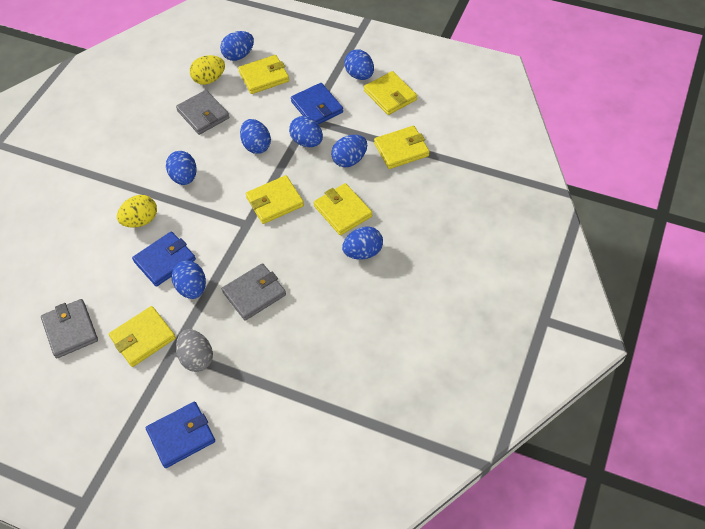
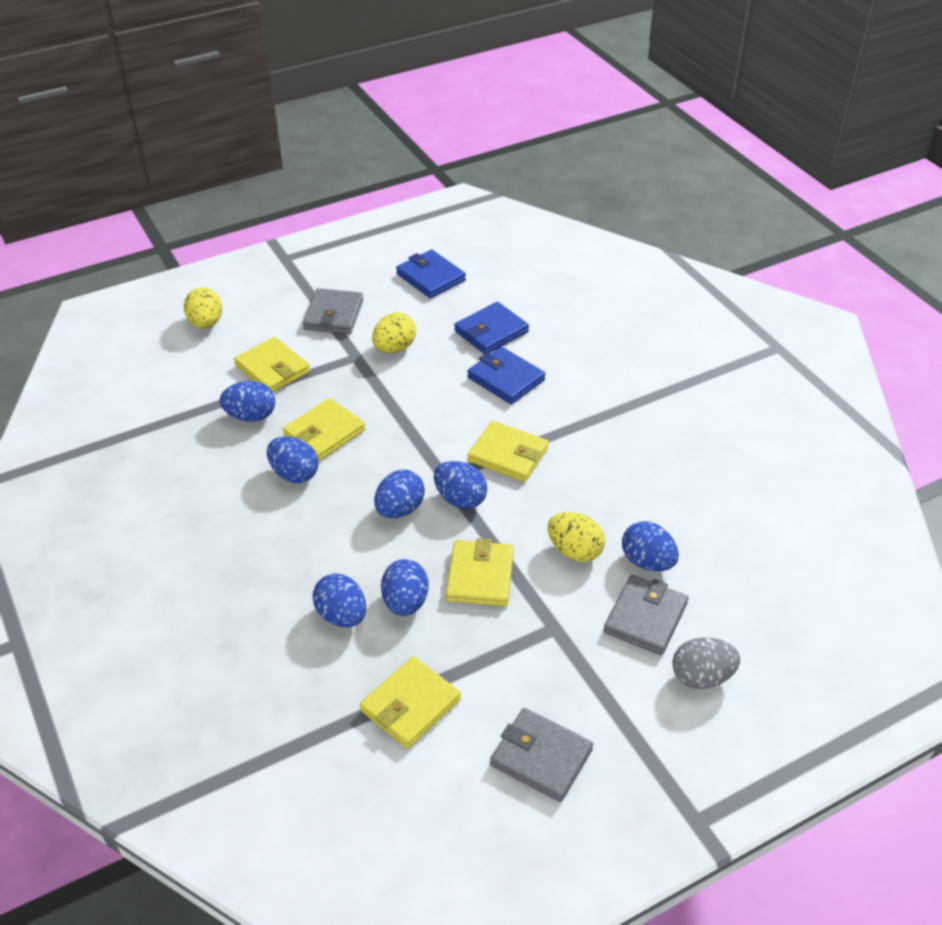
blue egg: 8 -> 7
yellow egg: 2 -> 3
yellow wallet: 6 -> 5

